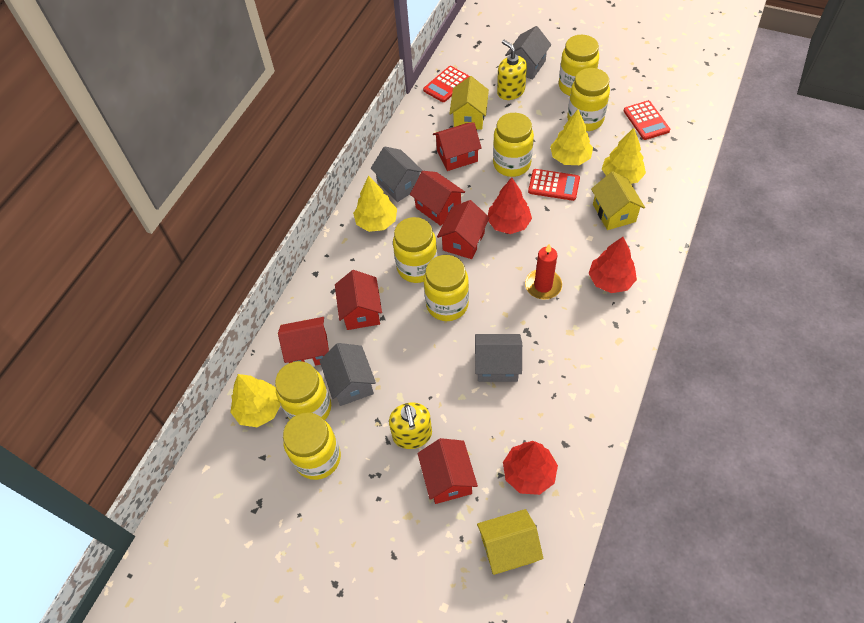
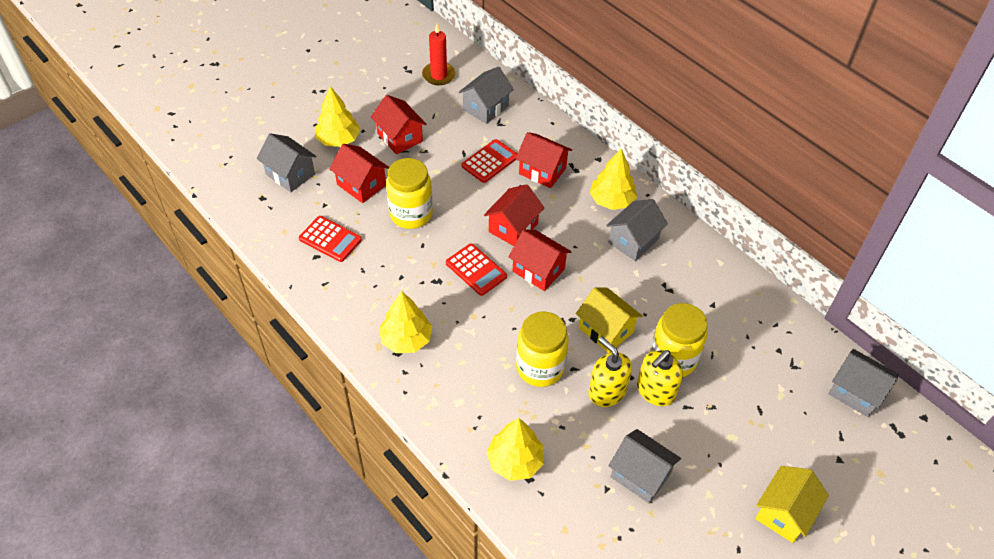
grey house: 4 -> 5
red house: 6 -> 5
red tree: 3 -> 0
yellow house: 3 -> 2
yellow jar: 7 -> 3

